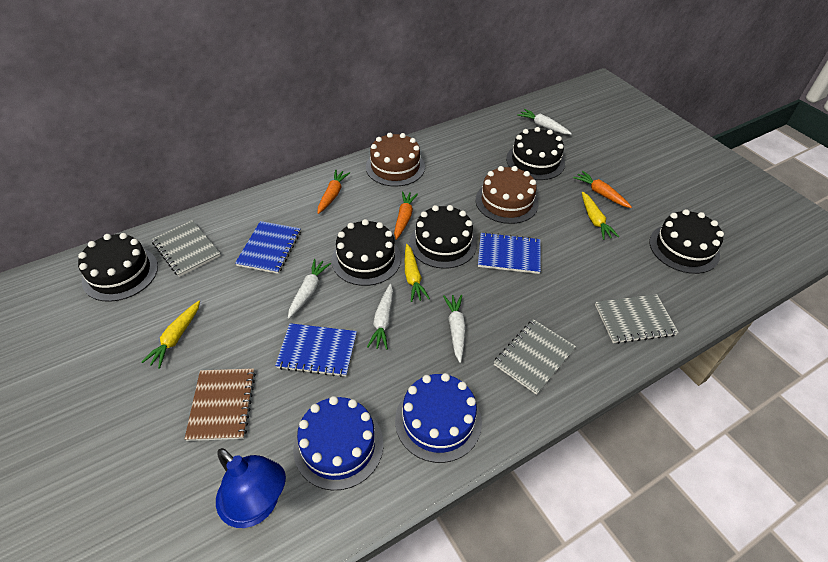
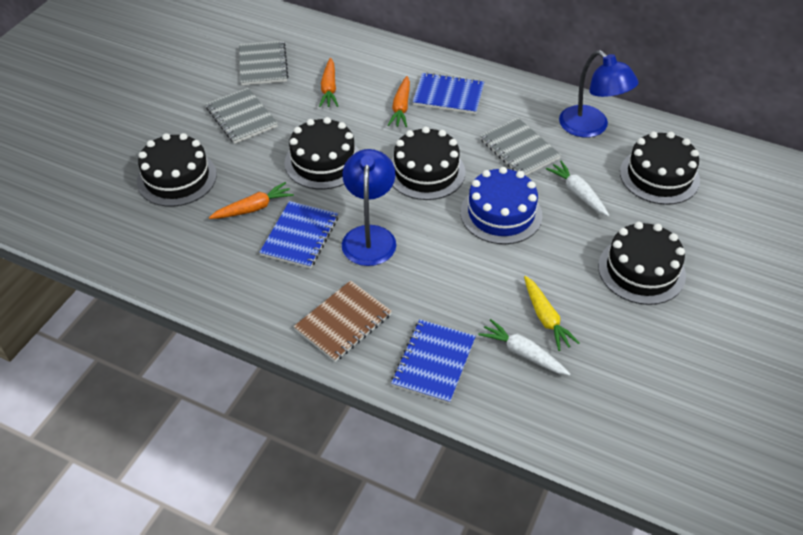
blue cake: 2 -> 1
blue lamp: 1 -> 2
brown cake: 2 -> 0
white carrot: 4 -> 2
yellow carrot: 3 -> 1

